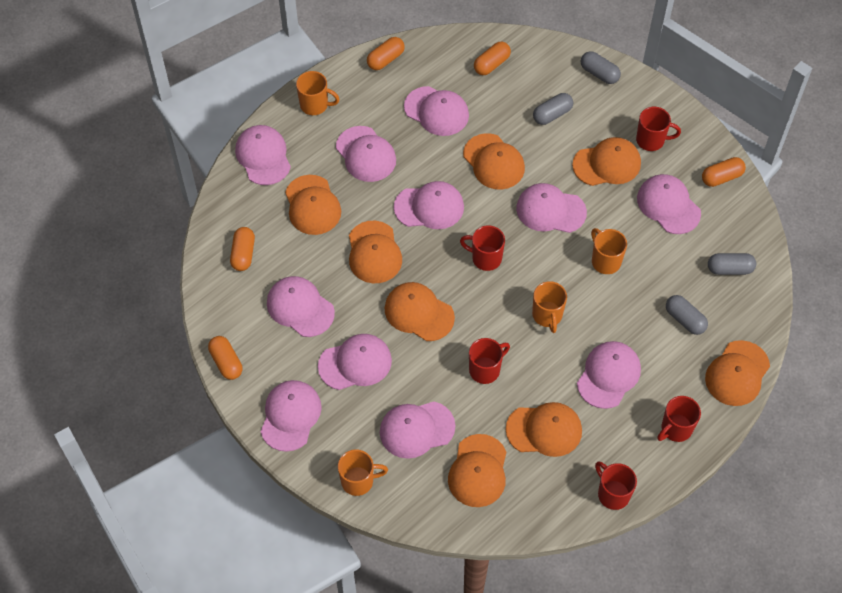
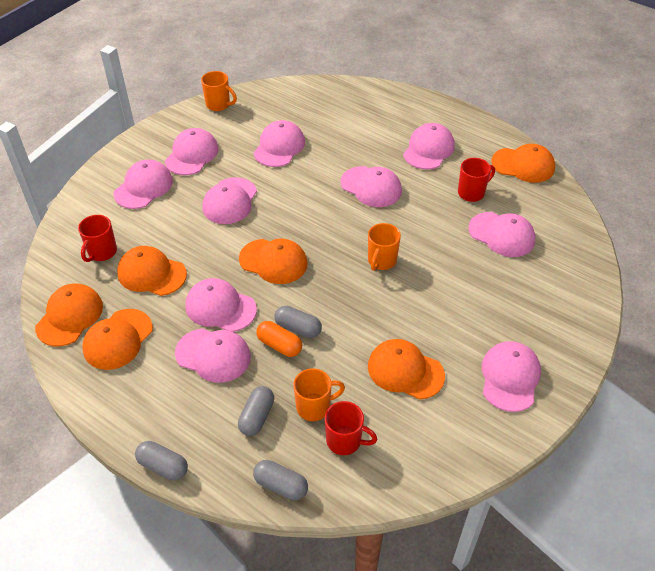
orange cap: 8 -> 6
orange capsule: 5 -> 1
orange mug: 4 -> 3
pink cap: 11 -> 10
red mug: 5 -> 3

